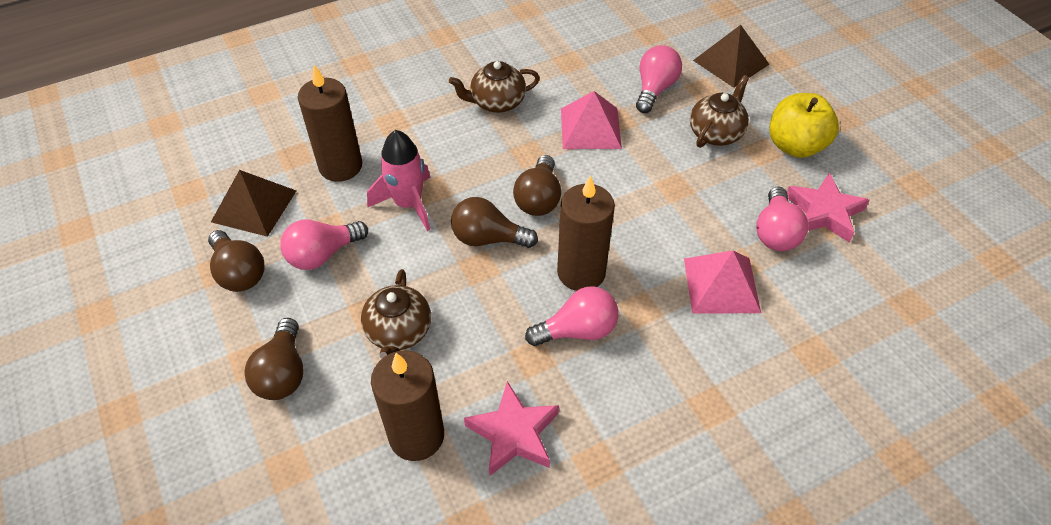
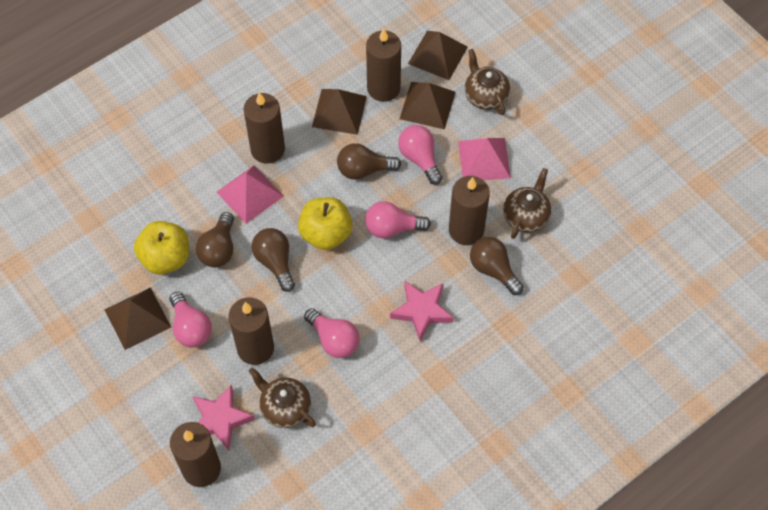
brown candle: 3 -> 5
brown pyramid: 2 -> 4
pink rocket: 1 -> 0
yellow apple: 1 -> 2

